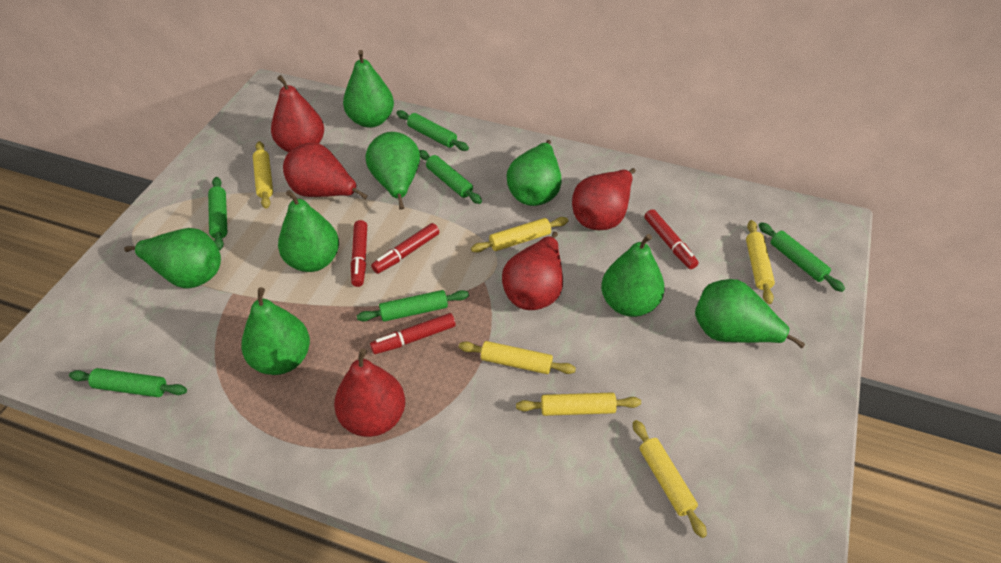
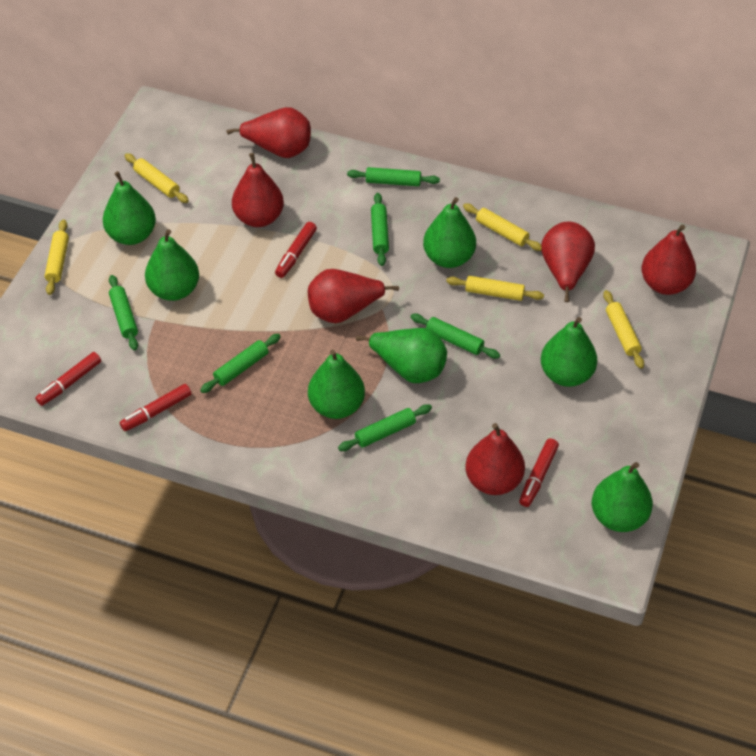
green pear: 8 -> 7
red pear: 5 -> 6
yellow rolling pin: 6 -> 5

